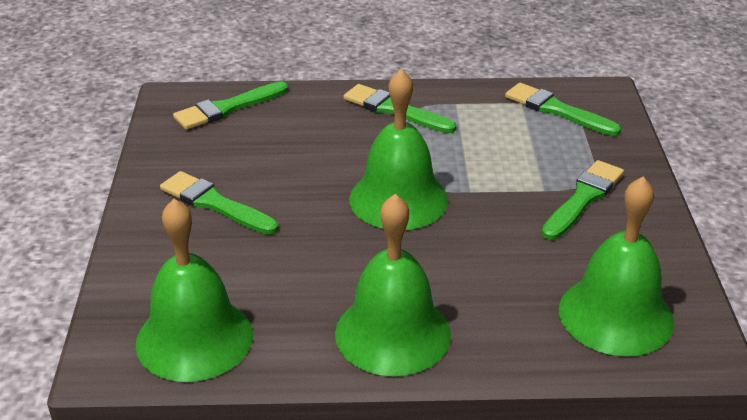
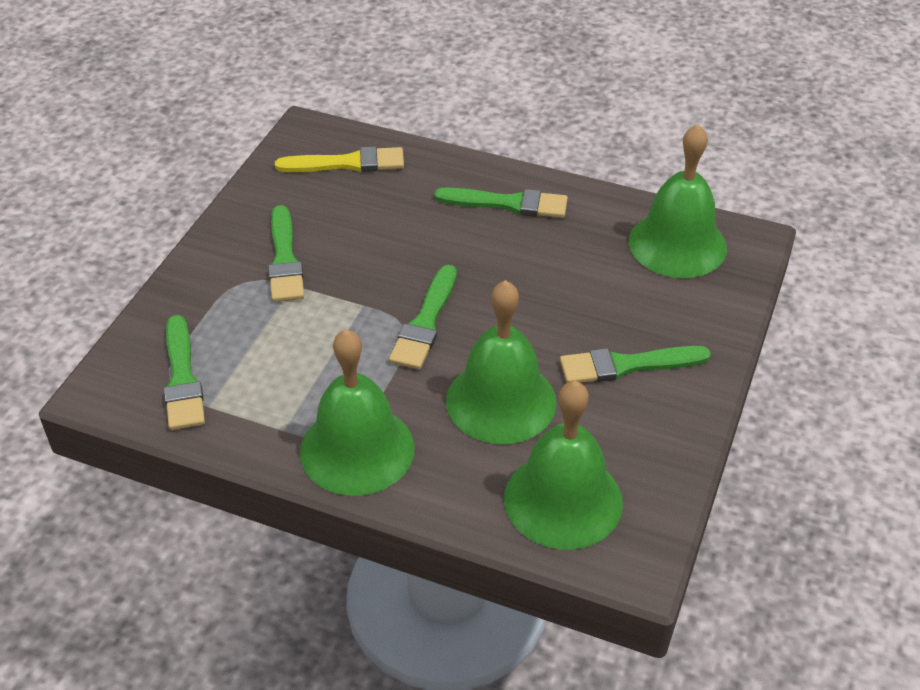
yellow brush: 0 -> 1

